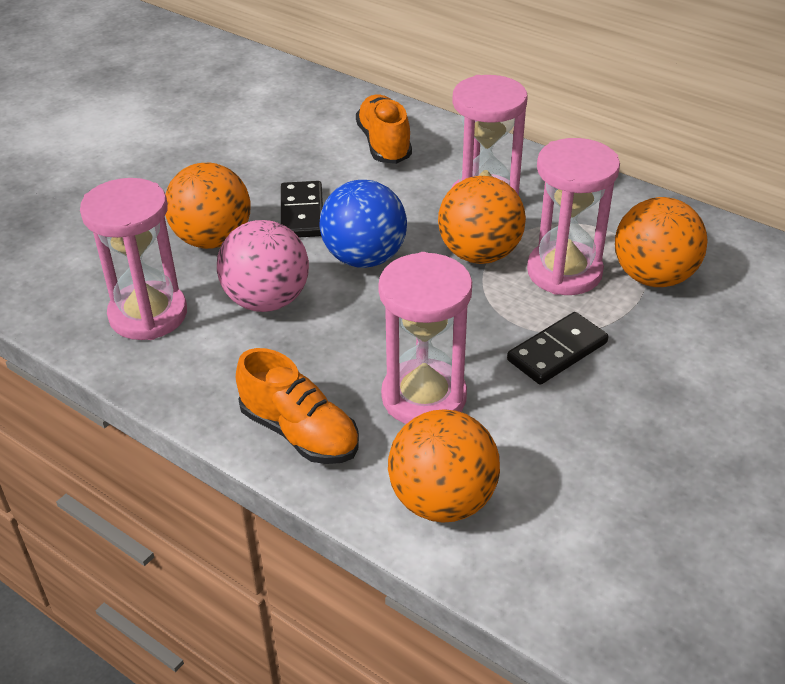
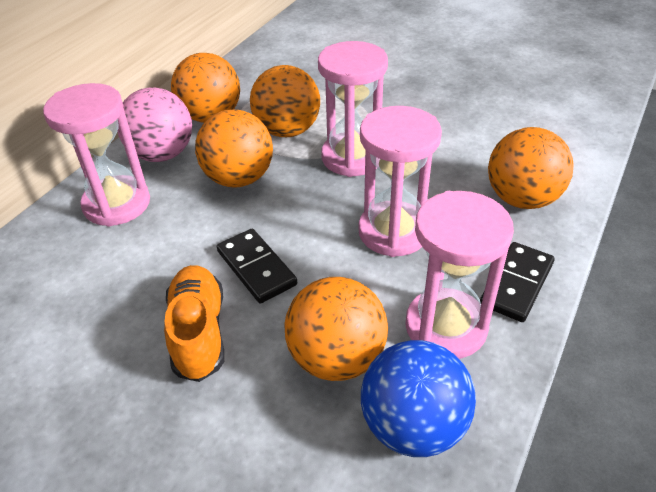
orange ball: 4 -> 5
orange shoe: 2 -> 1

